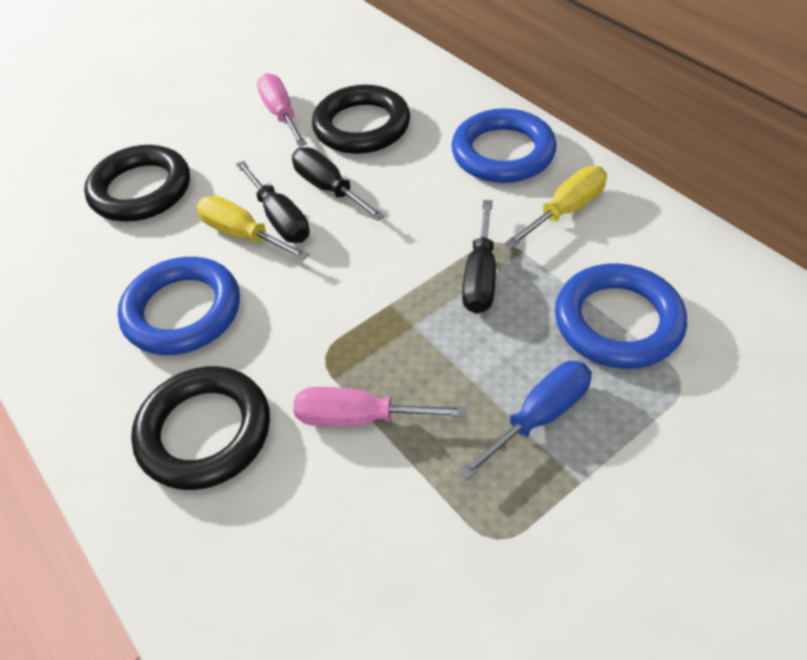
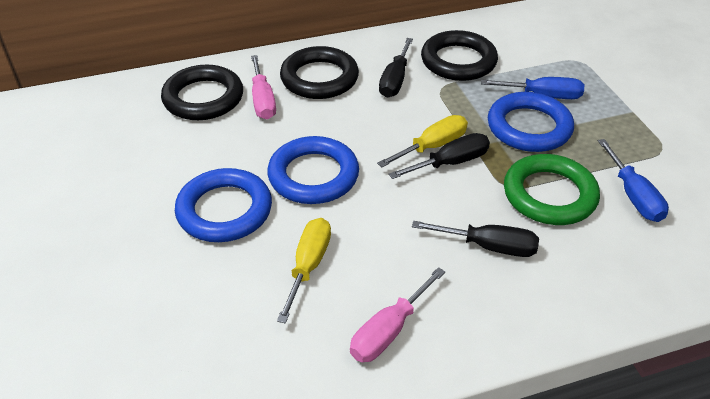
blue screwdriver: 1 -> 2
green ring: 0 -> 1

